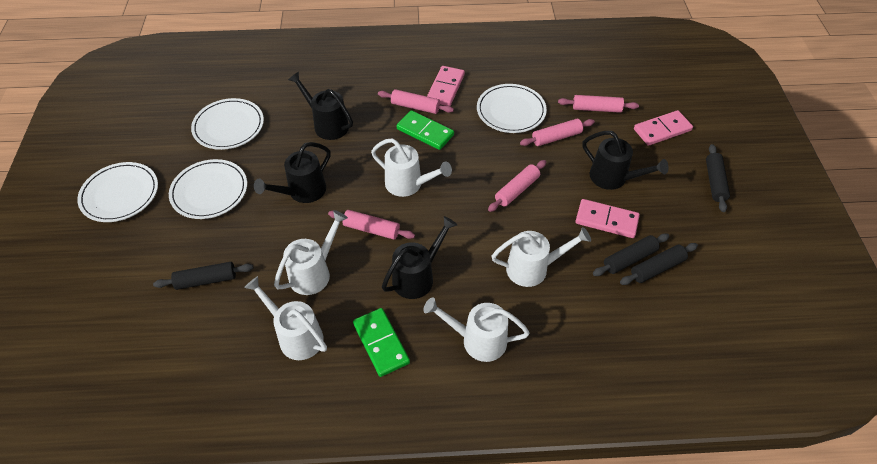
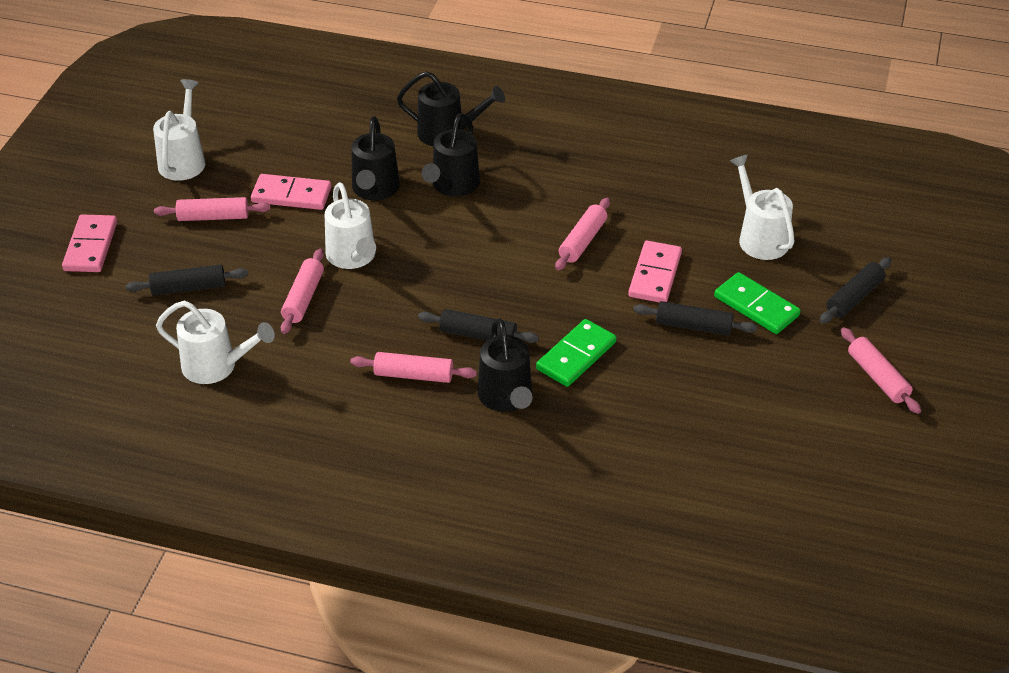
white plate: 4 -> 0
white watering can: 5 -> 4

